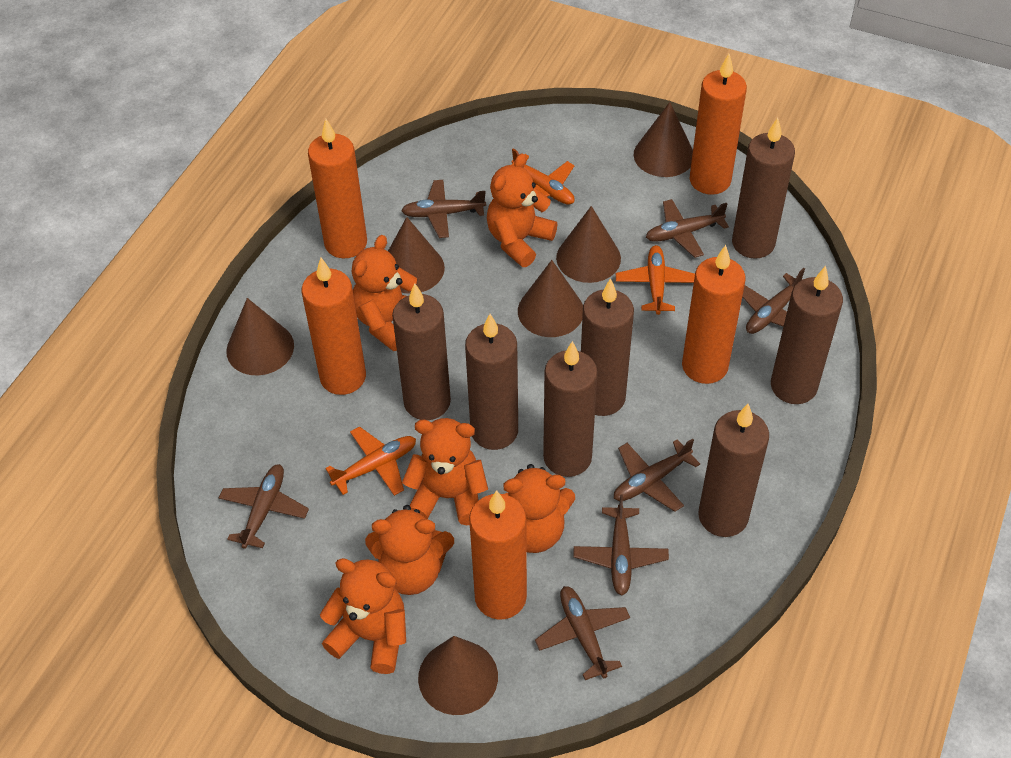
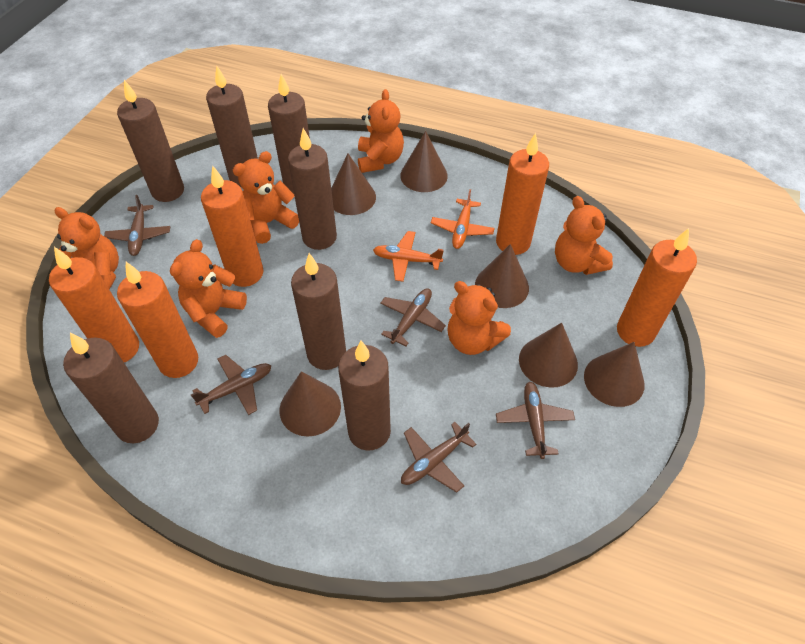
brown plane: 7 -> 5
orange plane: 3 -> 2

